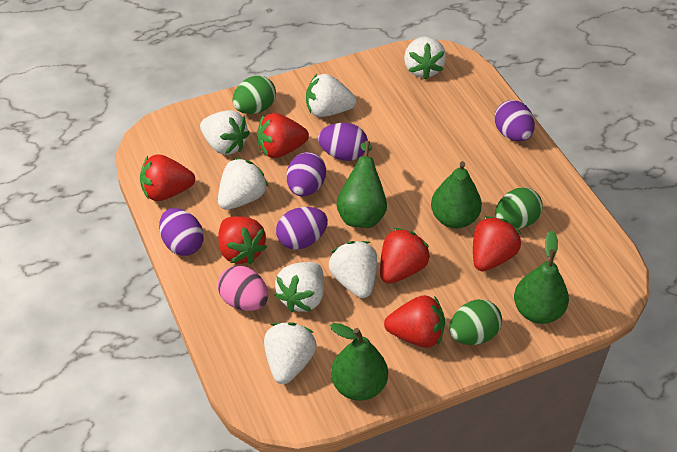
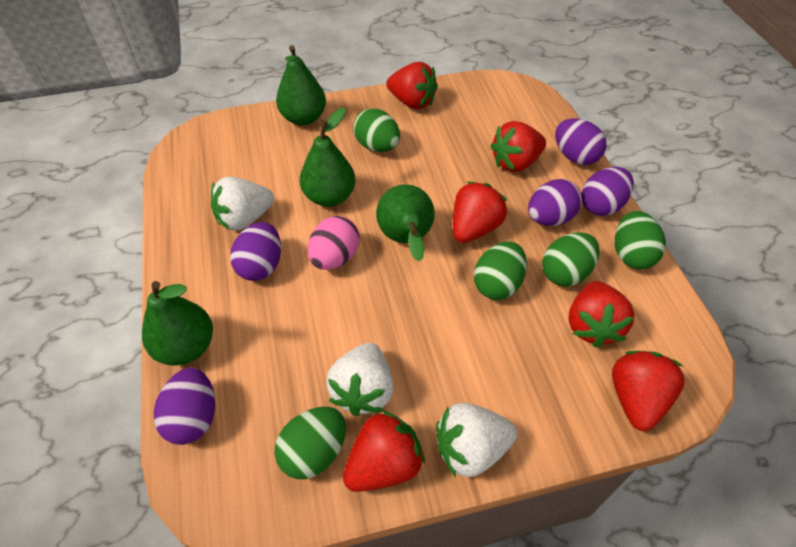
green egg: 3 -> 5
white strawberry: 7 -> 3

